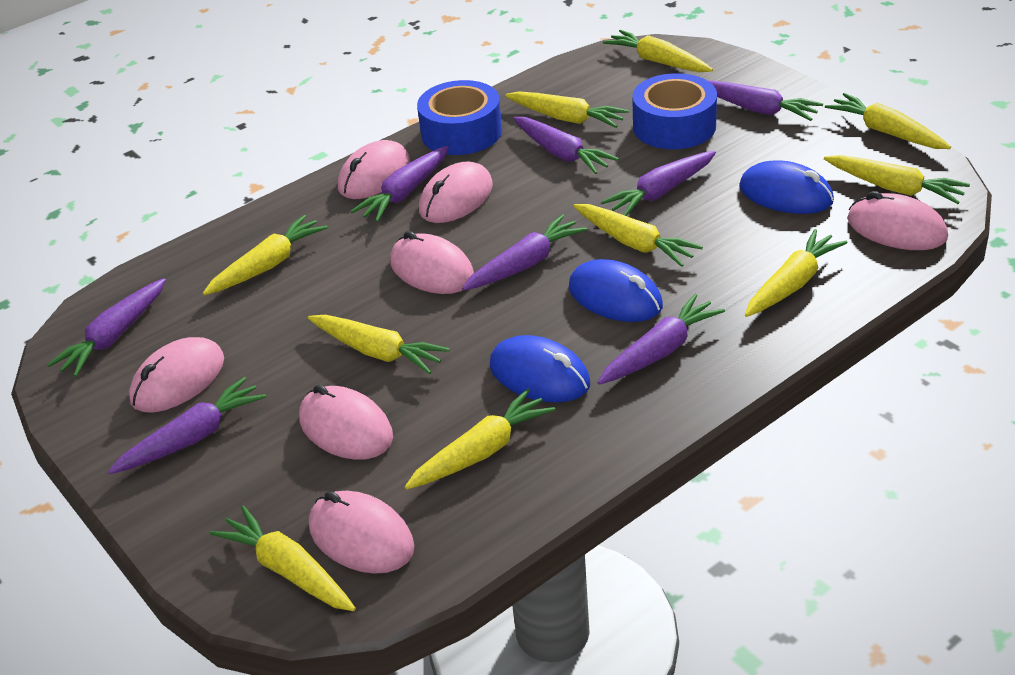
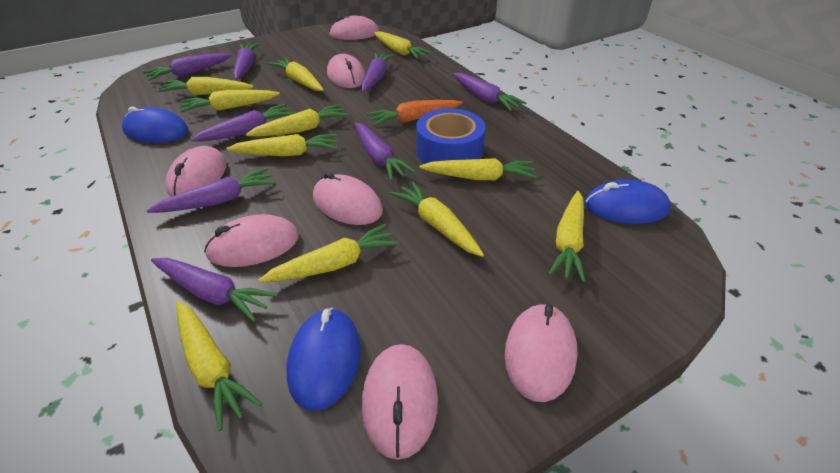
blue tape: 2 -> 1
orange carrot: 0 -> 1
yellow carrot: 10 -> 11

